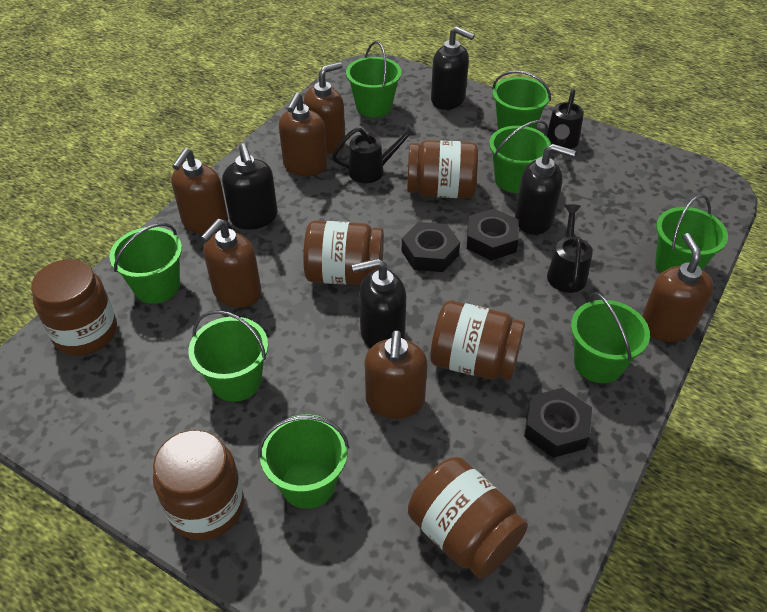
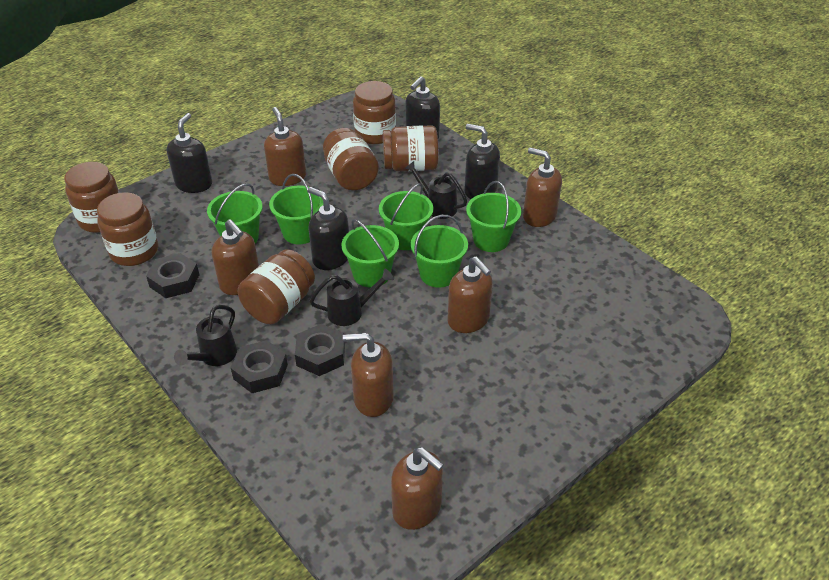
green bucket: 8 -> 6

